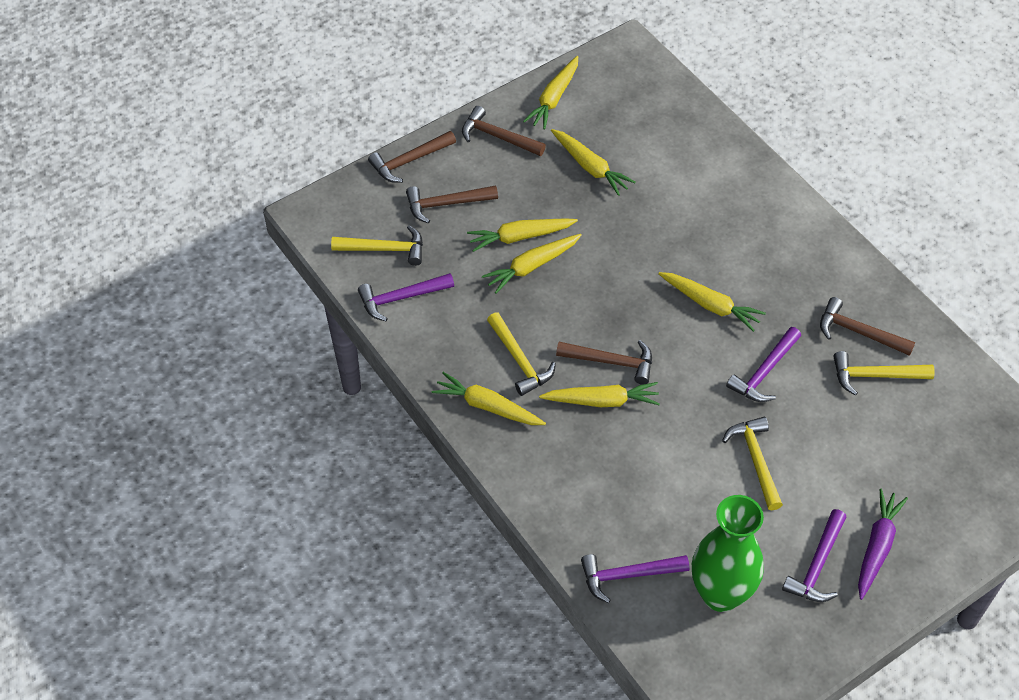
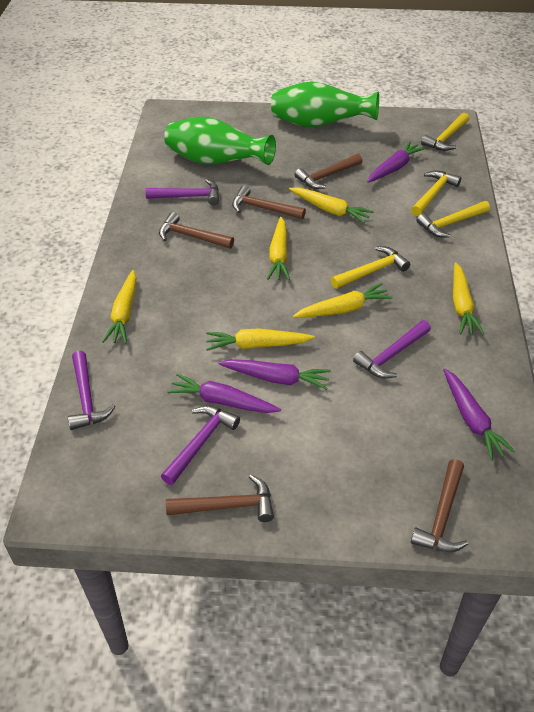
green vase: 1 -> 2
purple carrot: 1 -> 4
yellow carrot: 7 -> 6

